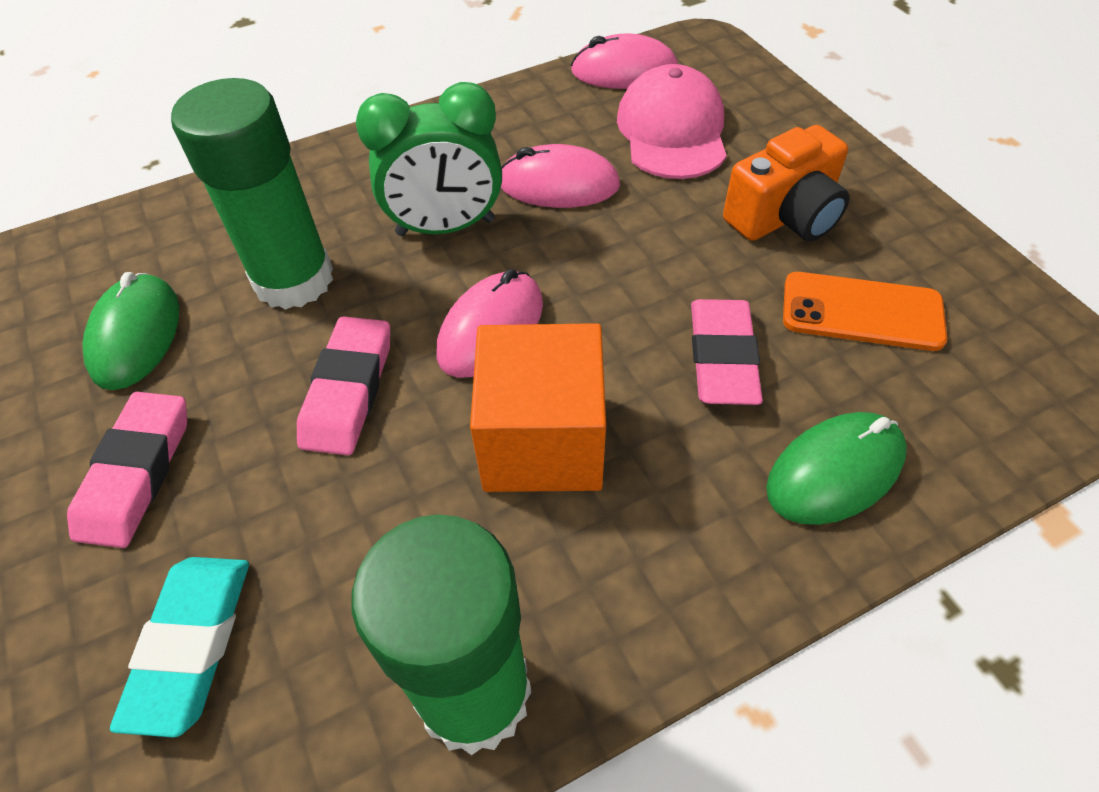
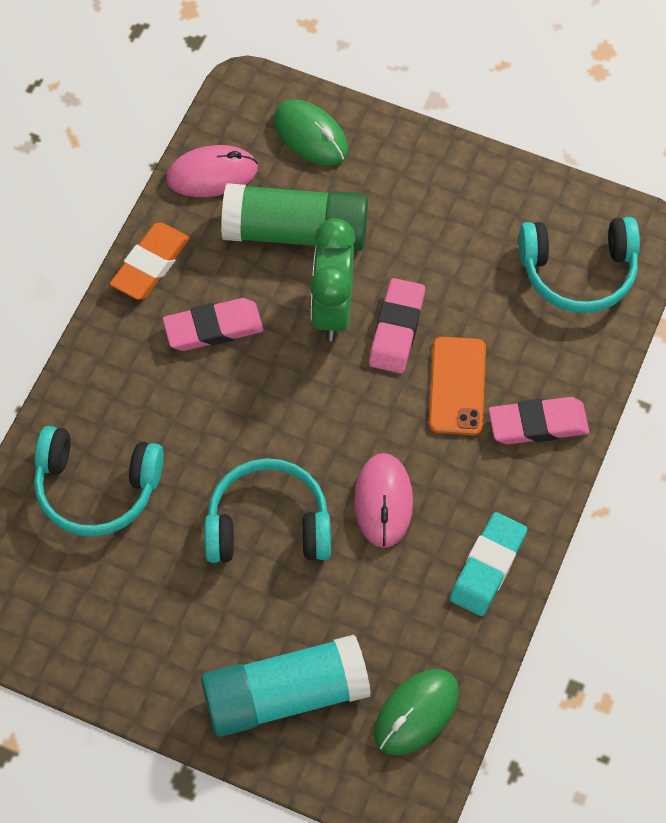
green glue stick: 2 -> 1
orange camera: 1 -> 0
orange cube: 1 -> 0
orange eraser: 0 -> 1
pink cap: 1 -> 0
pink mouse: 3 -> 2
turquoise glue stick: 0 -> 1
turquoise headphones: 0 -> 3

